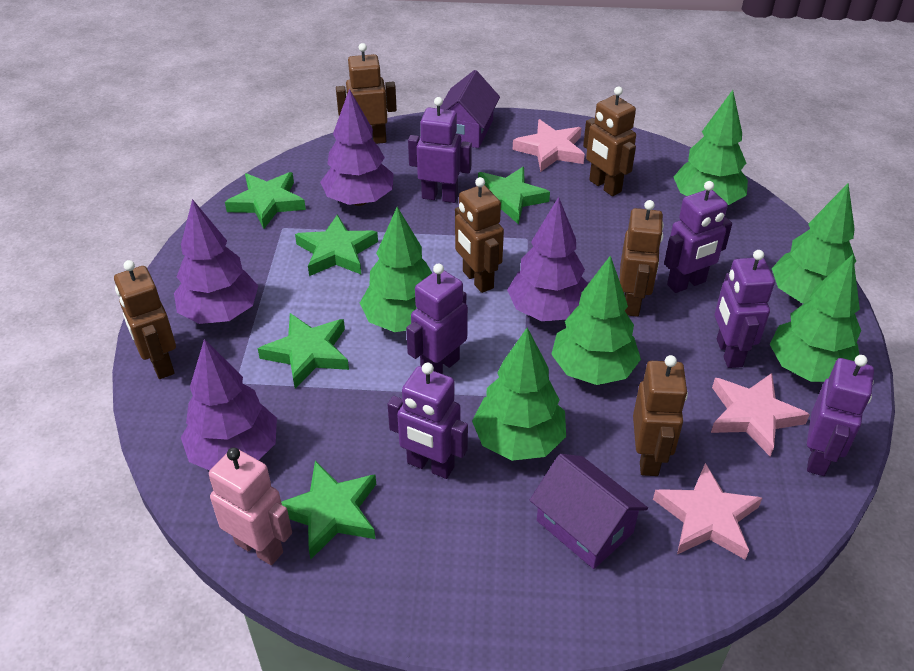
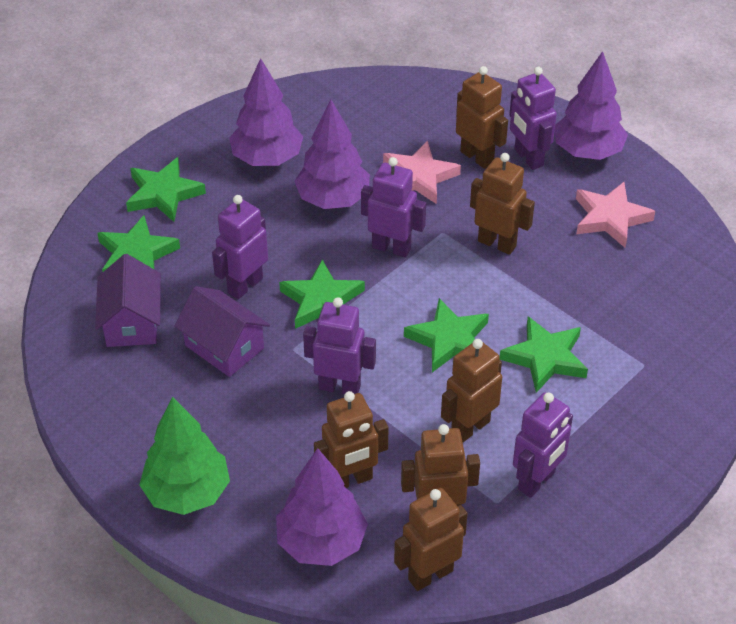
green tree: 6 -> 1
pink robot: 1 -> 0
pink star: 3 -> 2
purple robot: 6 -> 5

